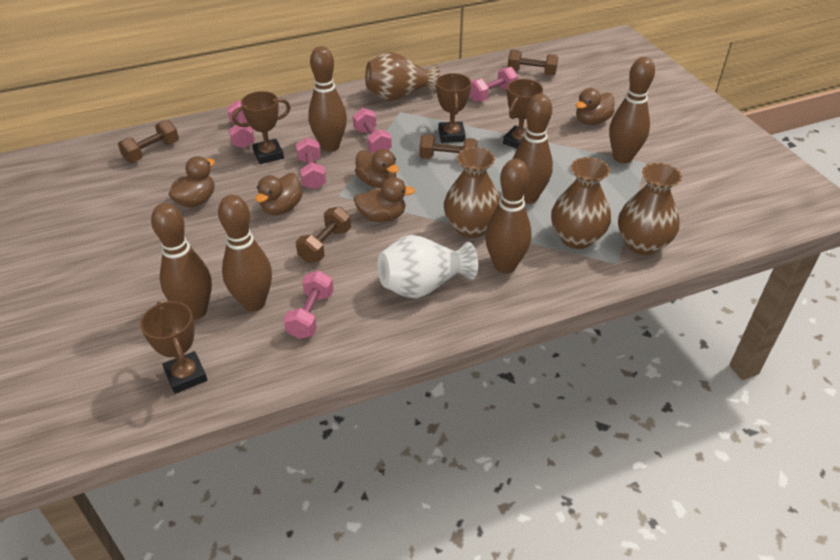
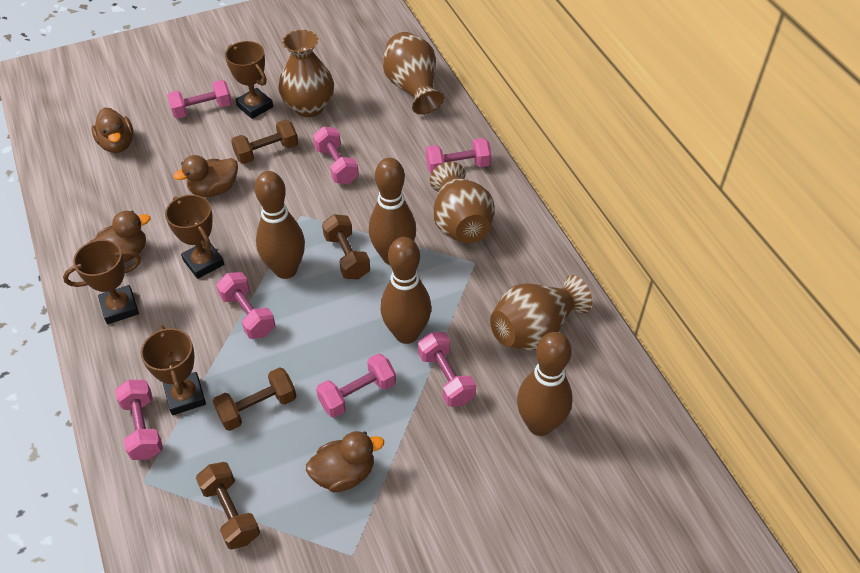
brown bowling pin: 6 -> 4
brown duck: 5 -> 4
pink dumbbell: 5 -> 7
white vase: 1 -> 0

